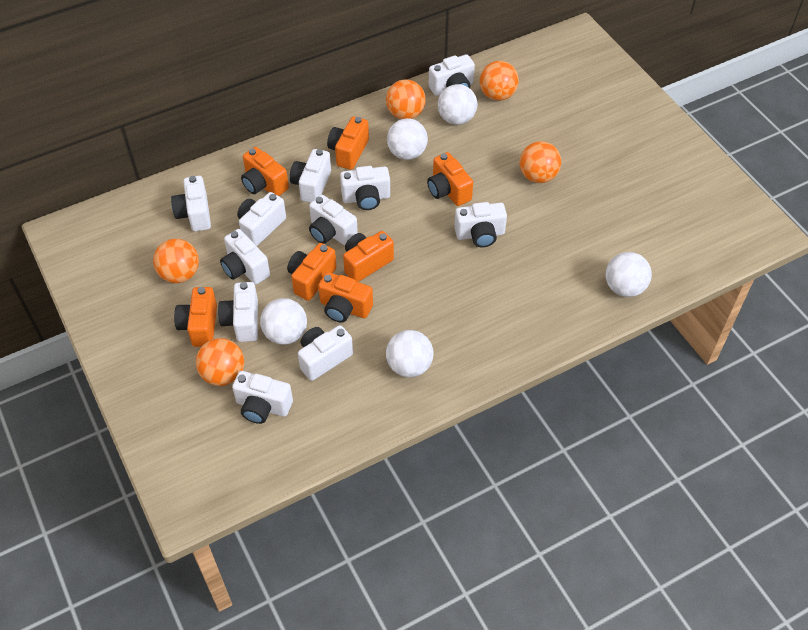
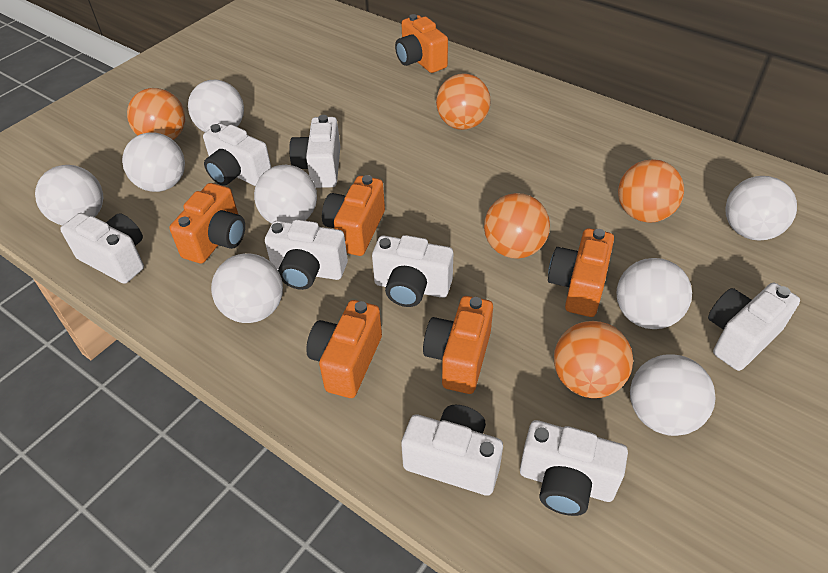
orange camera: 7 -> 6
white ball: 5 -> 8
white camera: 11 -> 8

